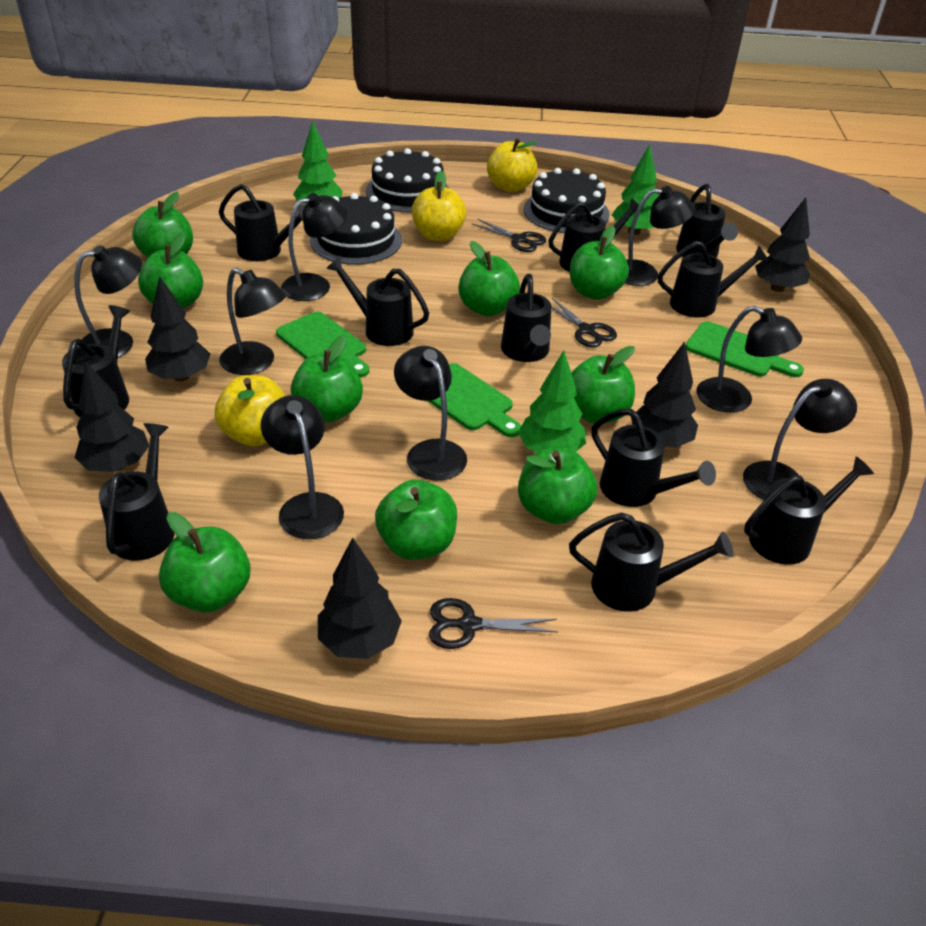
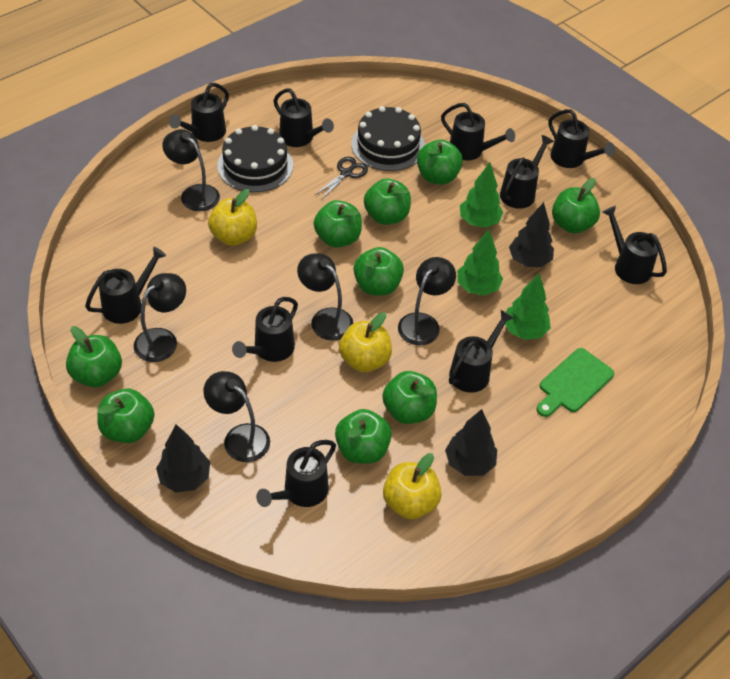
black cake: 3 -> 2
black lamp: 8 -> 5
black scissors: 3 -> 1
black tree: 5 -> 3
black watering can: 11 -> 10
green cutting board: 3 -> 1

